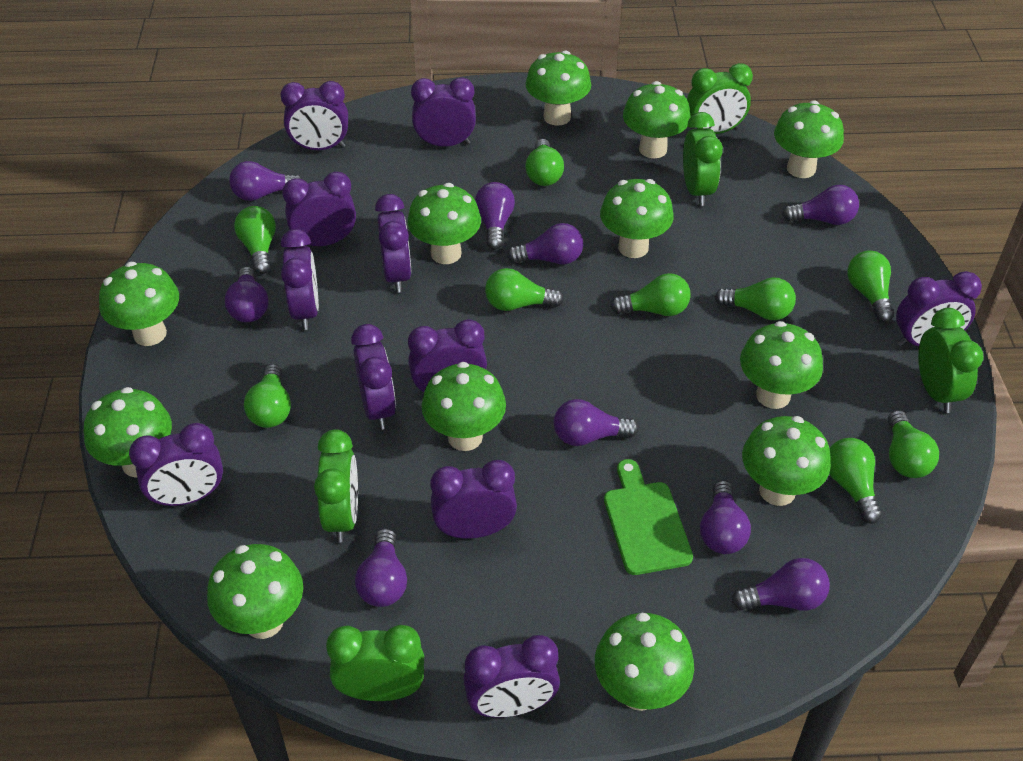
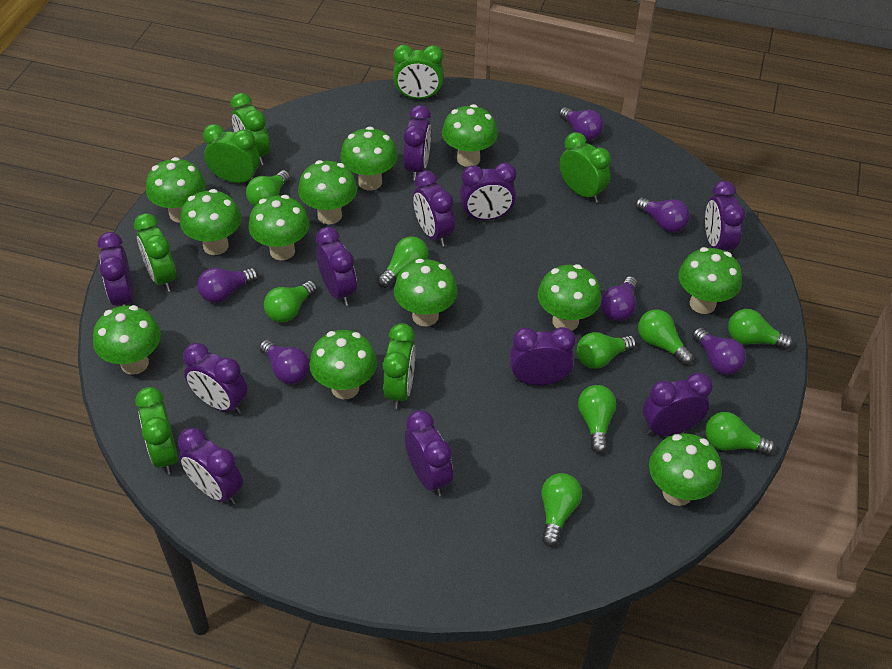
green clock: 5 -> 7
green cutting board: 1 -> 0
purple light bulb: 9 -> 6

